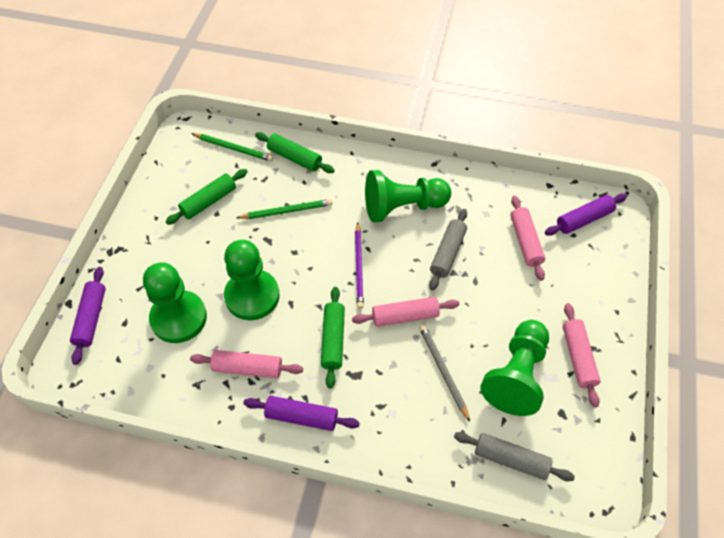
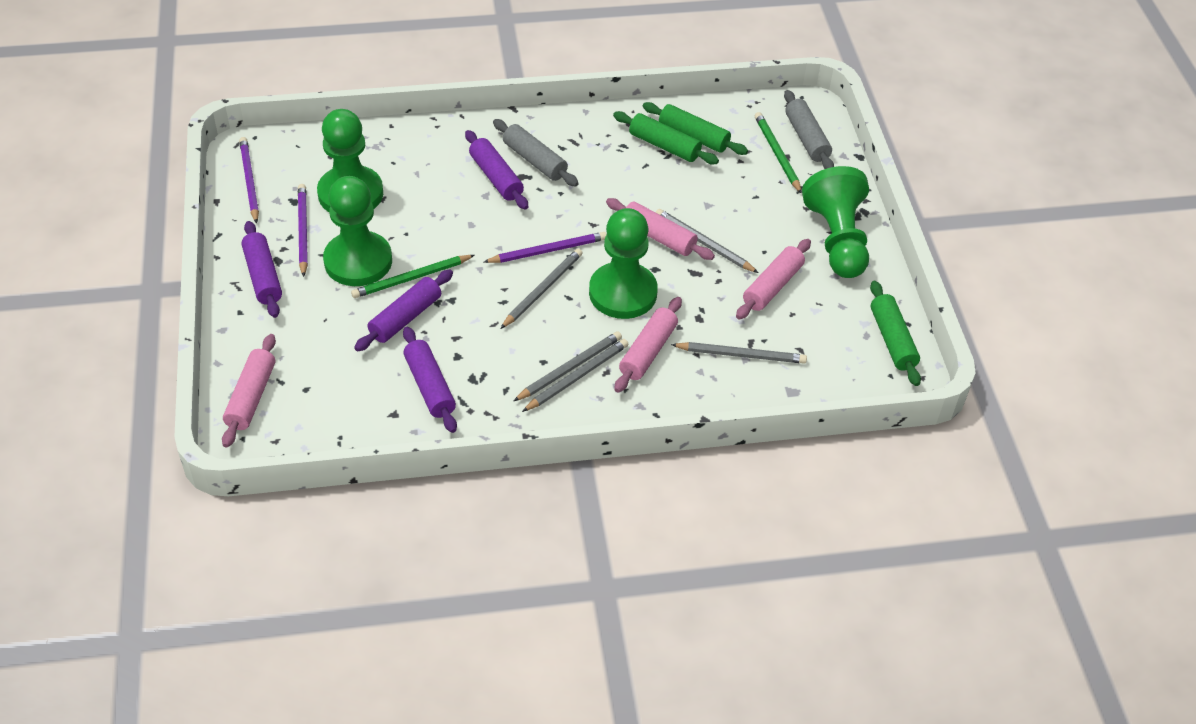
grey pencil: 1 -> 5
purple pencil: 1 -> 3
purple rolling pin: 3 -> 4

